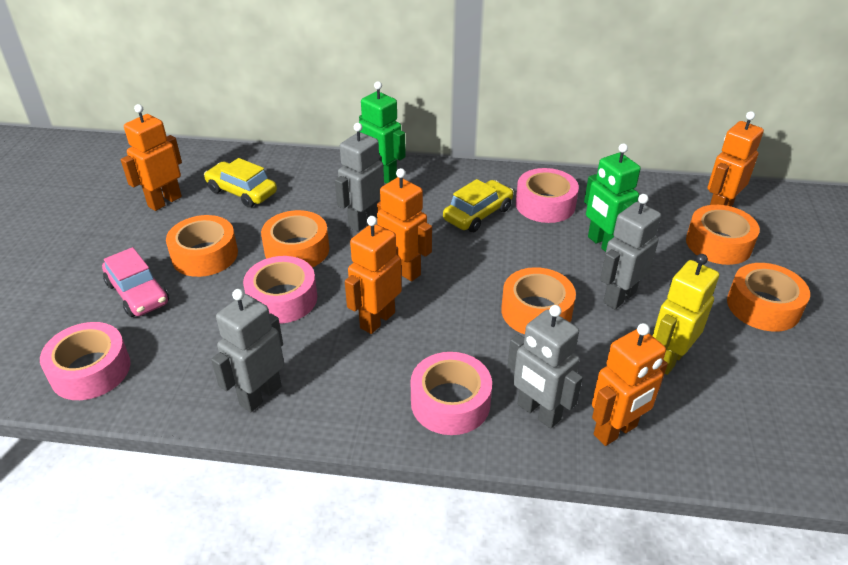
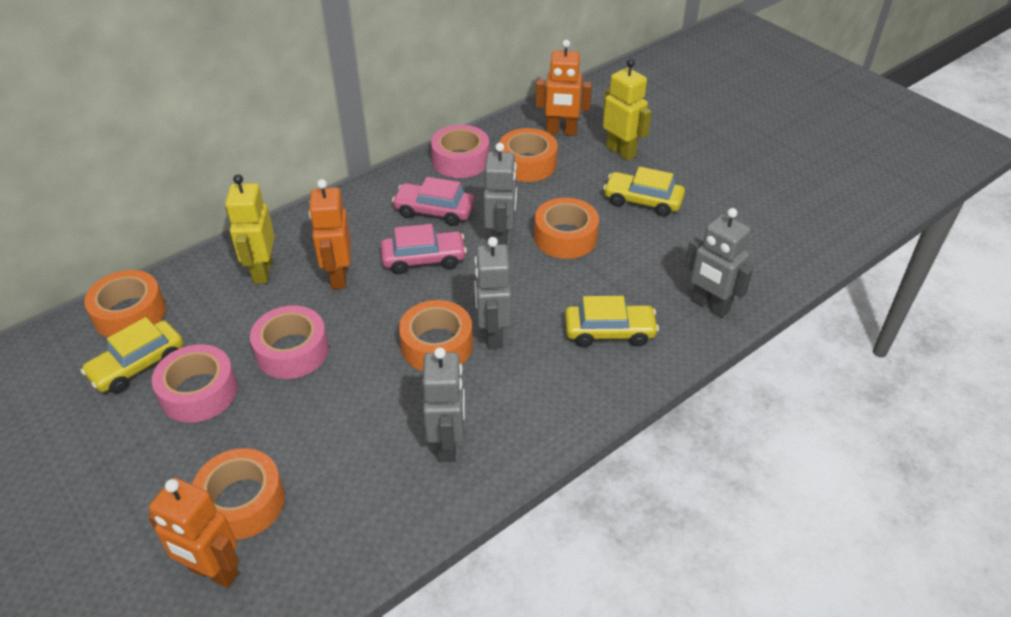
green robot: 2 -> 0
orange robot: 5 -> 3
pink car: 1 -> 2
pink tape: 4 -> 3
yellow car: 2 -> 3
yellow robot: 1 -> 2

